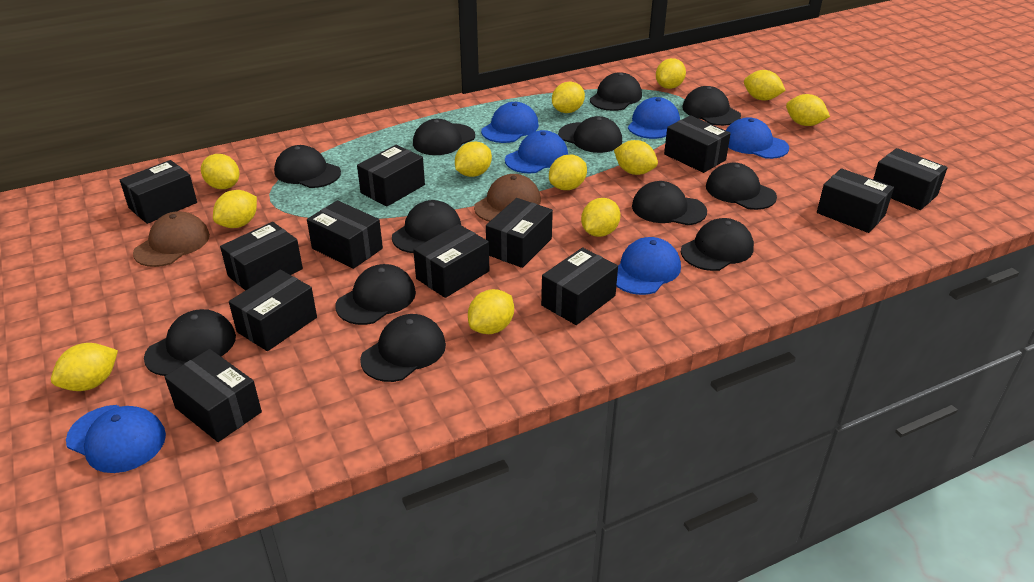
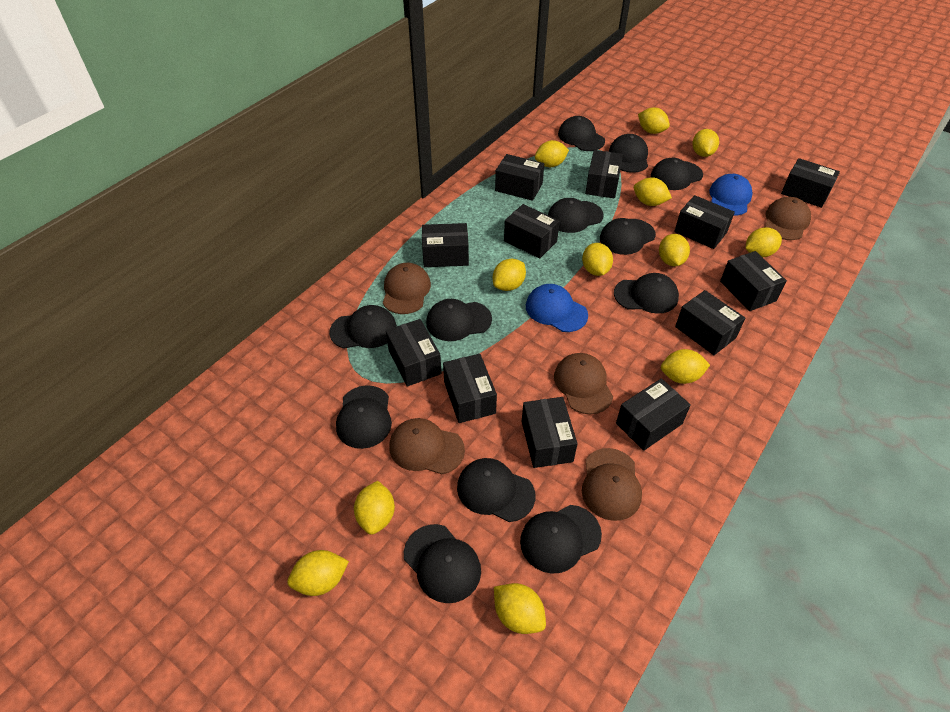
blue cap: 6 -> 2
brown cap: 2 -> 5

